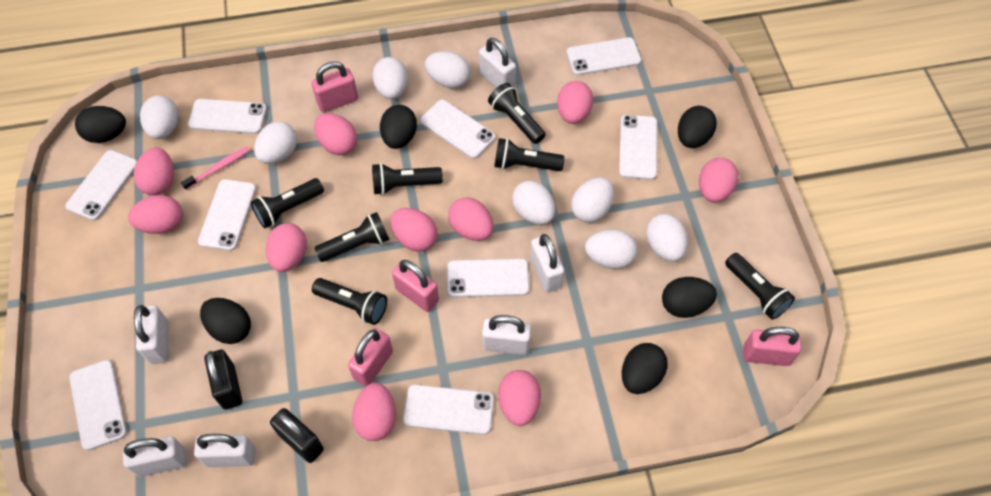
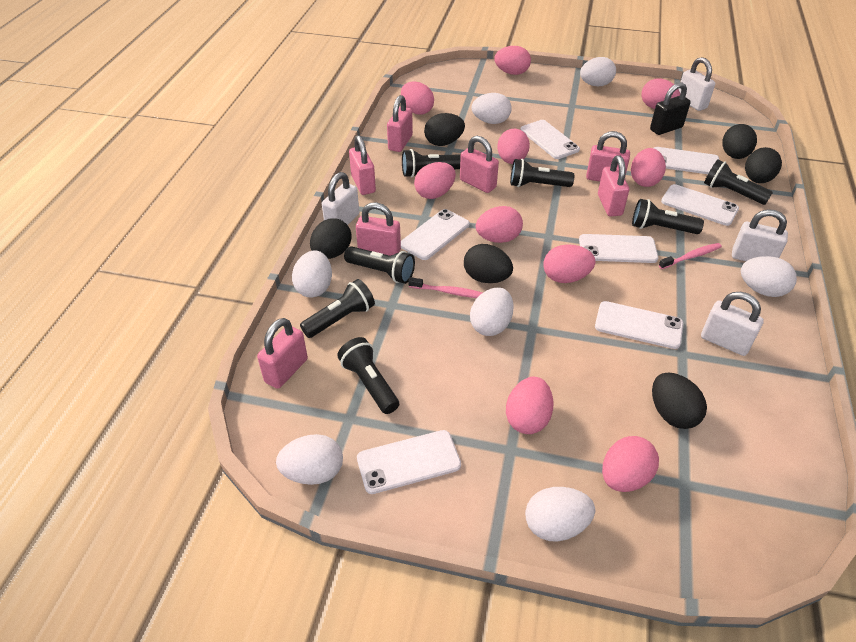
black padlock: 2 -> 1
pink padlock: 4 -> 7
pink toothbrush: 1 -> 2
white egg: 8 -> 7
white padlock: 6 -> 4
white phone: 9 -> 7

